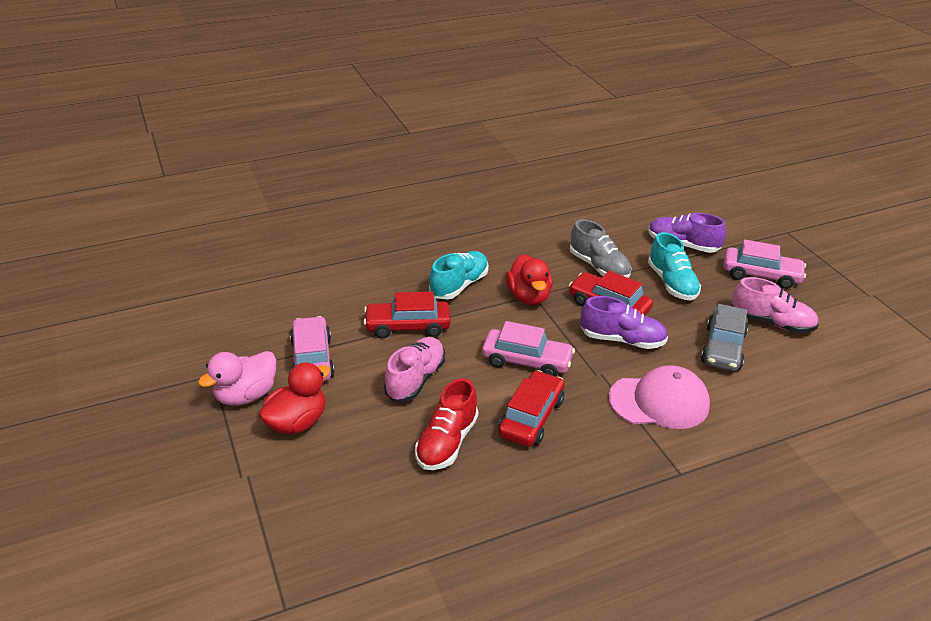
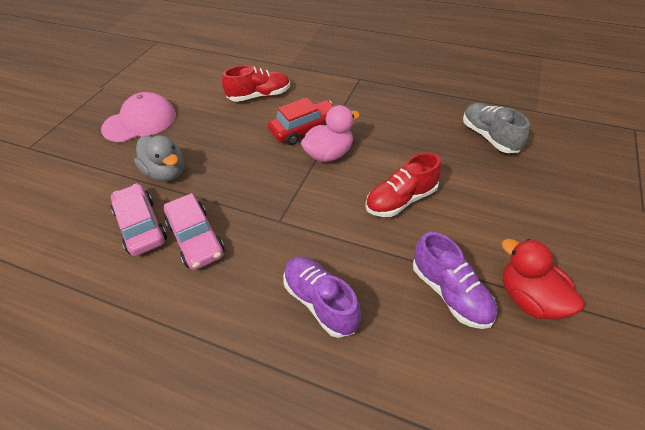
grey car: 1 -> 0
grey duck: 0 -> 1
pink car: 3 -> 2
pink shoe: 2 -> 0
red car: 3 -> 1
red duck: 2 -> 1
red shoe: 1 -> 2
turquoise shoe: 2 -> 0

